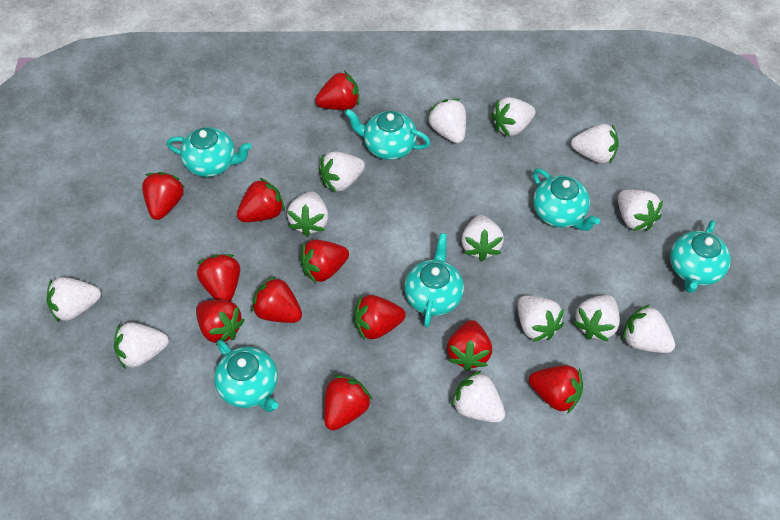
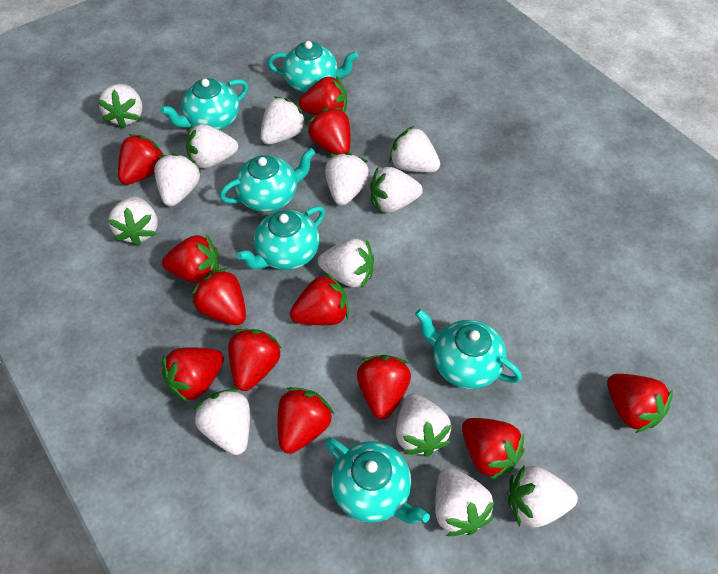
red strawberry: 11 -> 12

